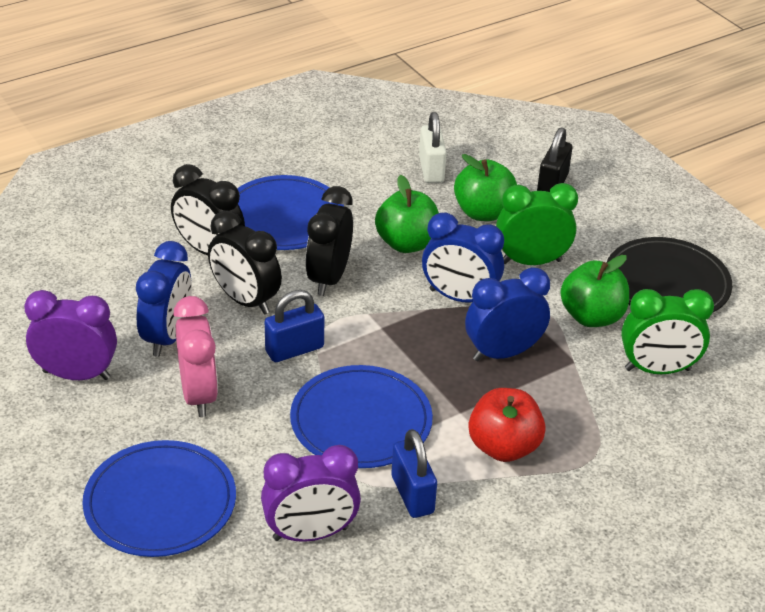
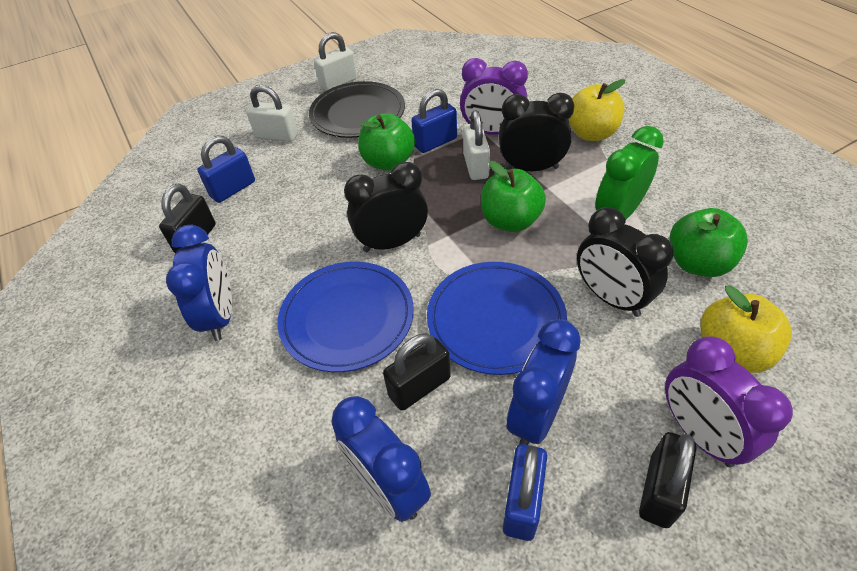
black padlock: 1 -> 3
blue padlock: 2 -> 3
blue plate: 3 -> 2
green clock: 2 -> 1
pink clock: 1 -> 0
red apple: 1 -> 0
white padlock: 1 -> 3
yellow apple: 0 -> 2

